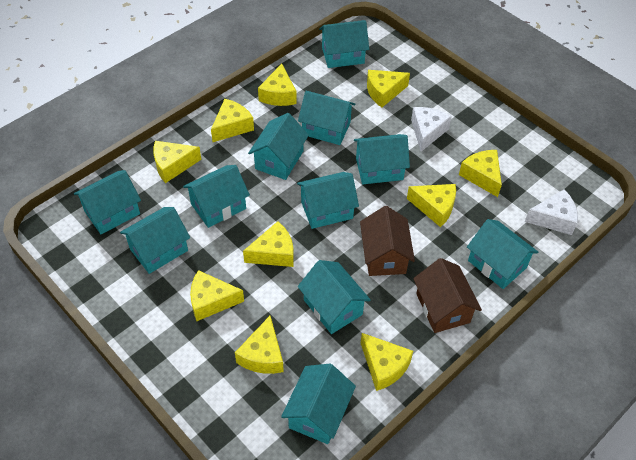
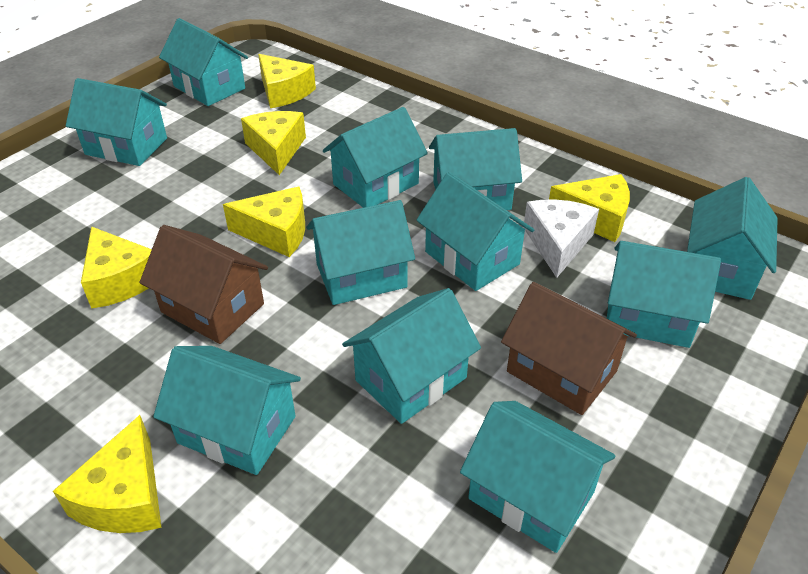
white cheese: 2 -> 1
yellow cheese: 10 -> 6

